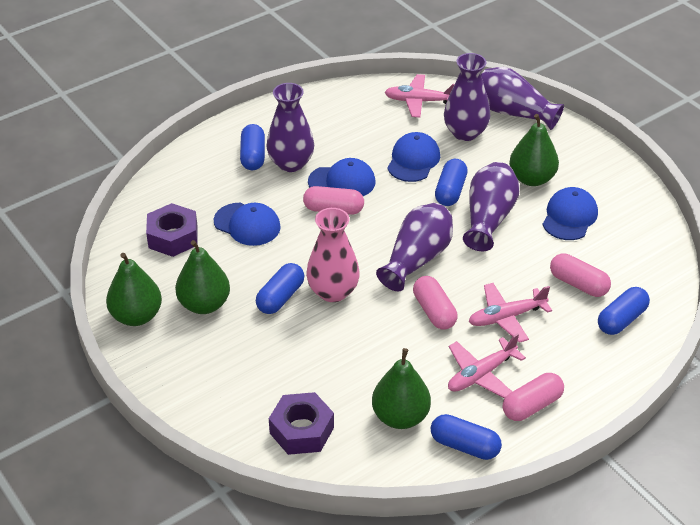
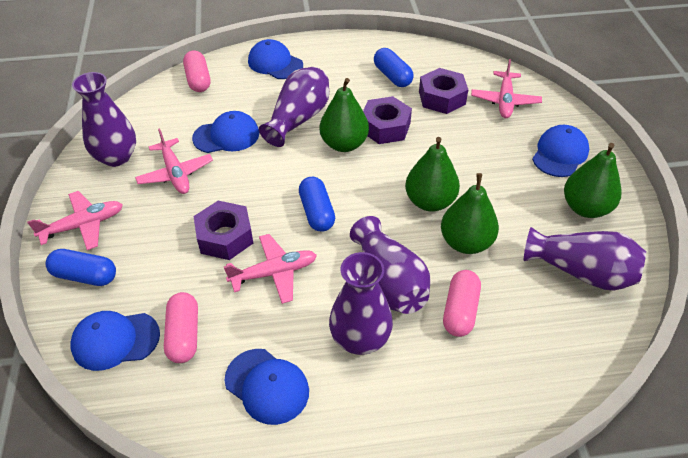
blue cap: 4 -> 5
blue capsule: 5 -> 3
pink capsule: 4 -> 3
pink plane: 3 -> 4
pink vase: 1 -> 0
purple nut: 2 -> 3

